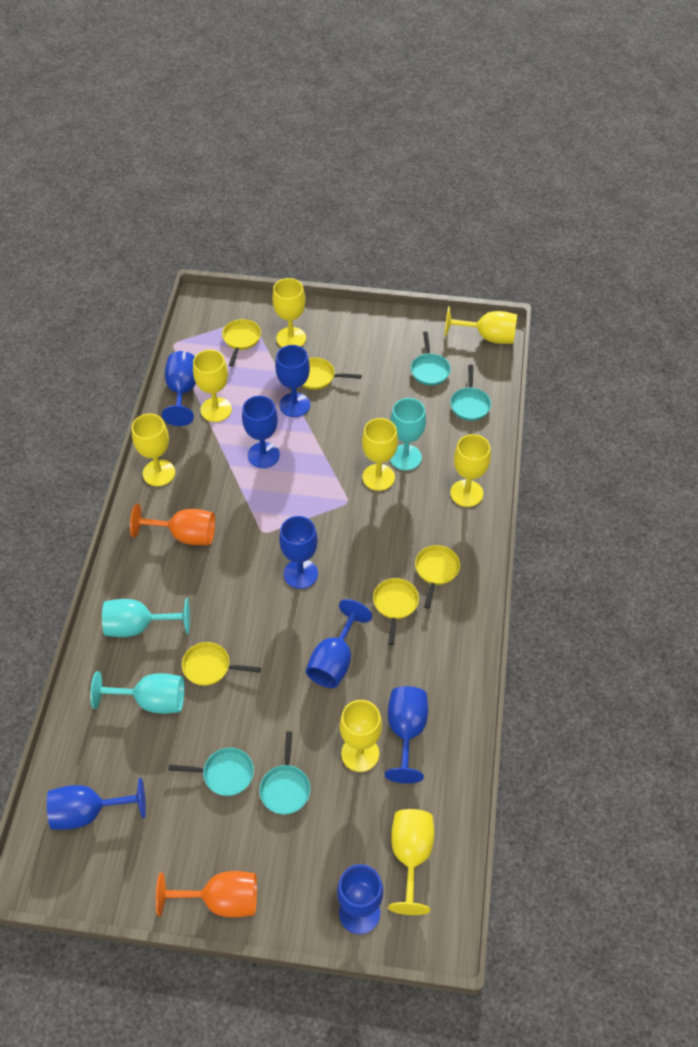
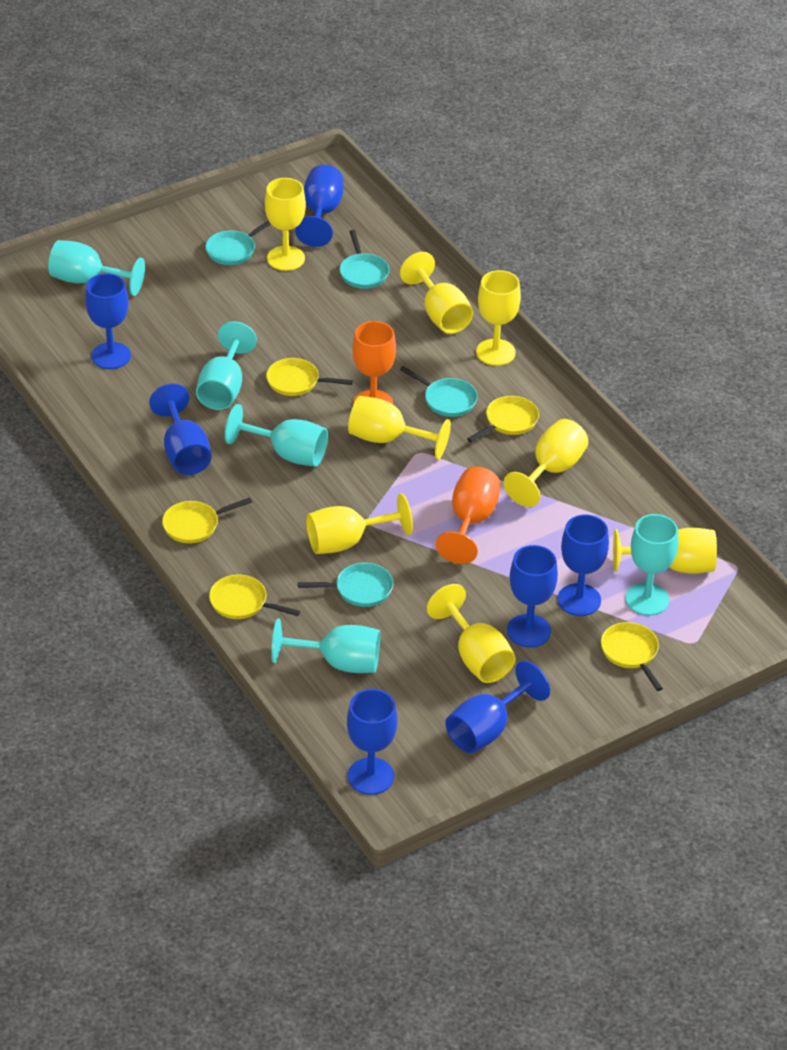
blue goblet: 8 -> 7
turquoise goblet: 3 -> 5

